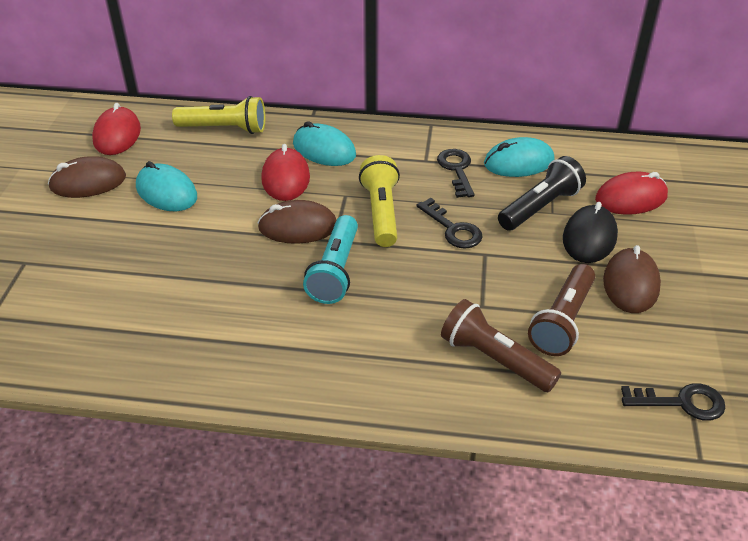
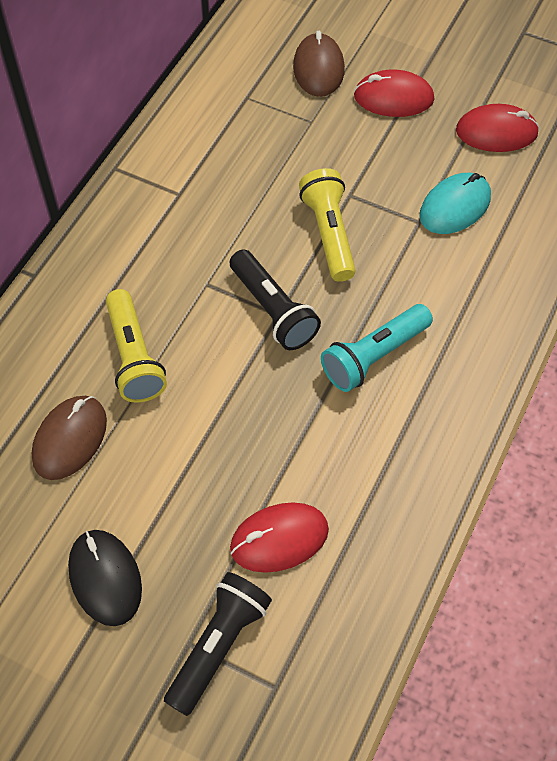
black flashlight: 1 -> 2
black key: 3 -> 0
brown flashlight: 2 -> 0
brown mouse: 3 -> 2
turquoise mouse: 3 -> 1

